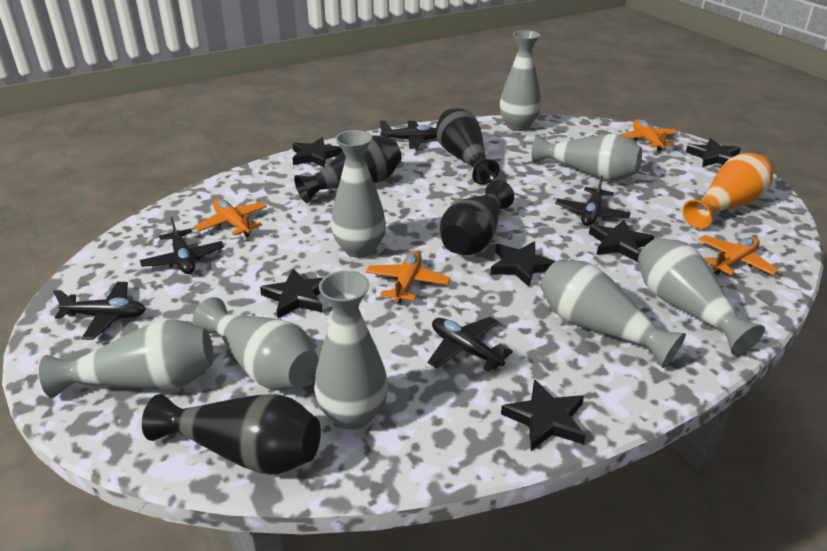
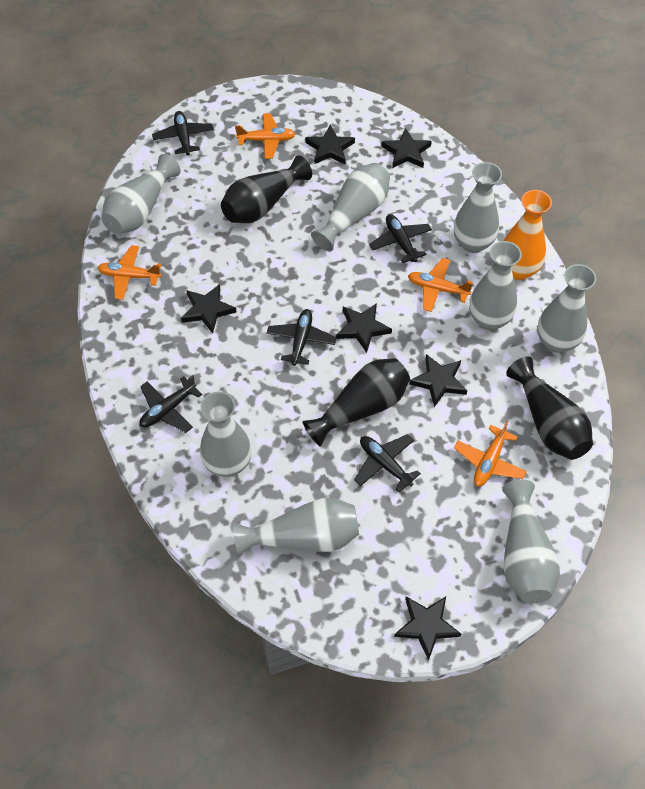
black vase: 4 -> 3

